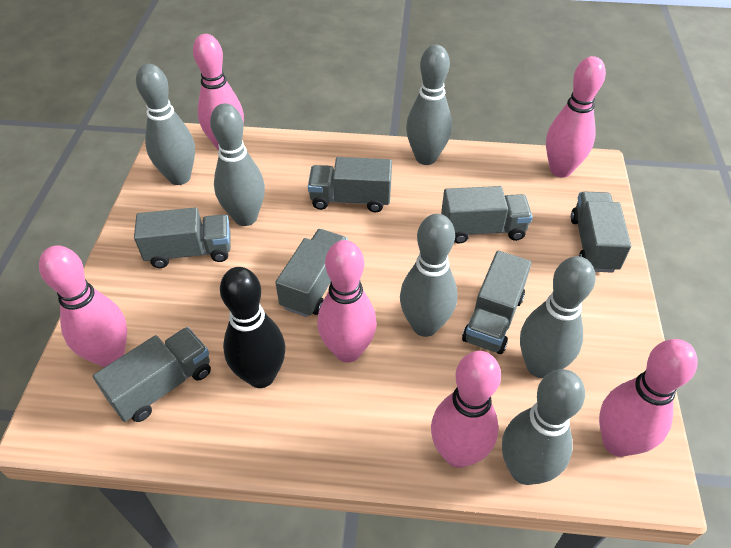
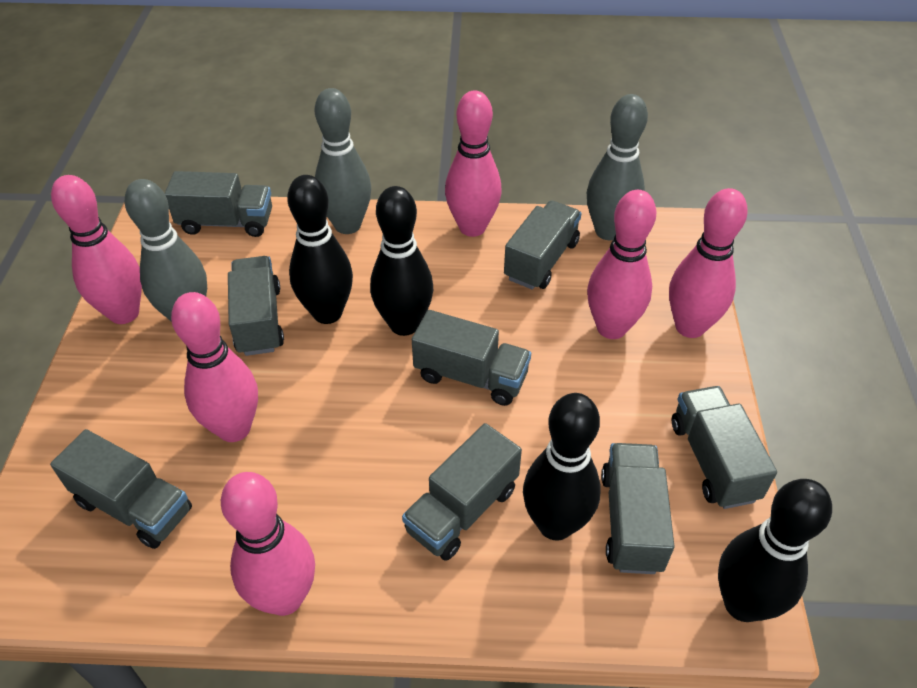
black bowling pin: 1 -> 4
grey bowling pin: 6 -> 3
grey truck: 7 -> 8

